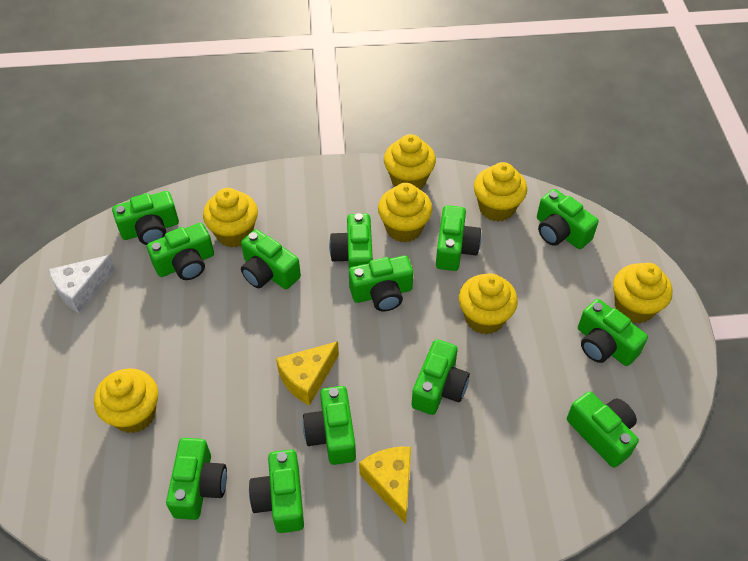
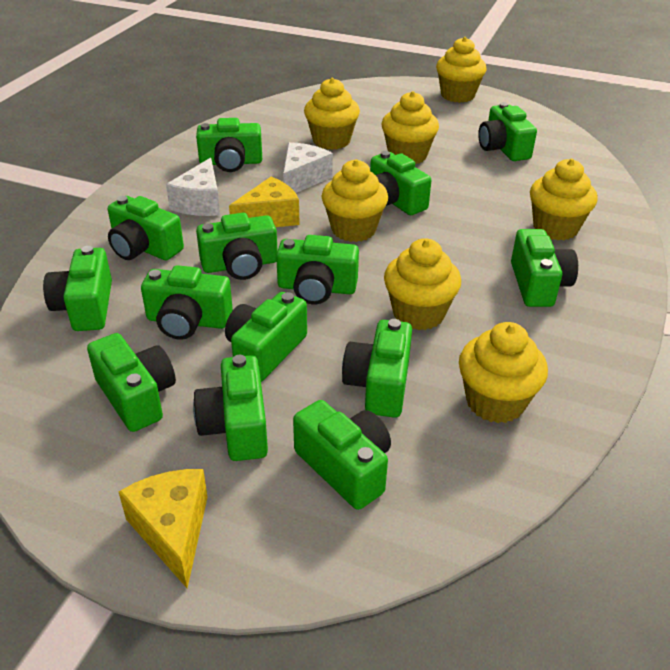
green camera: 13 -> 14
white cheese: 1 -> 2

